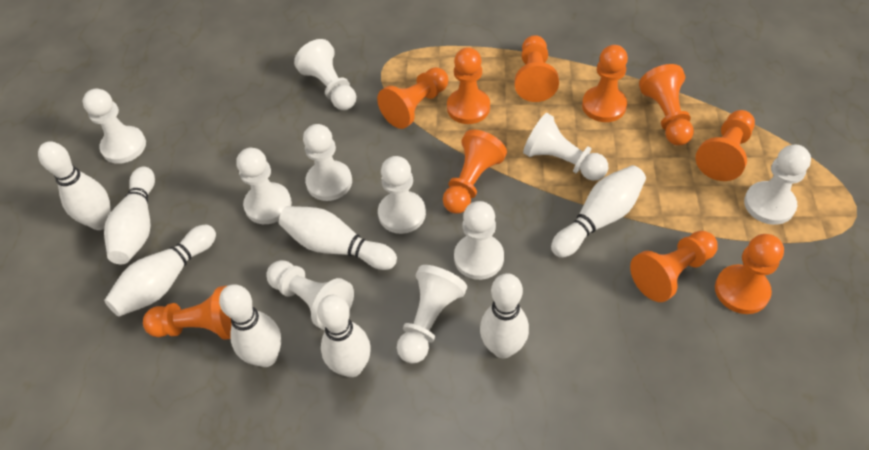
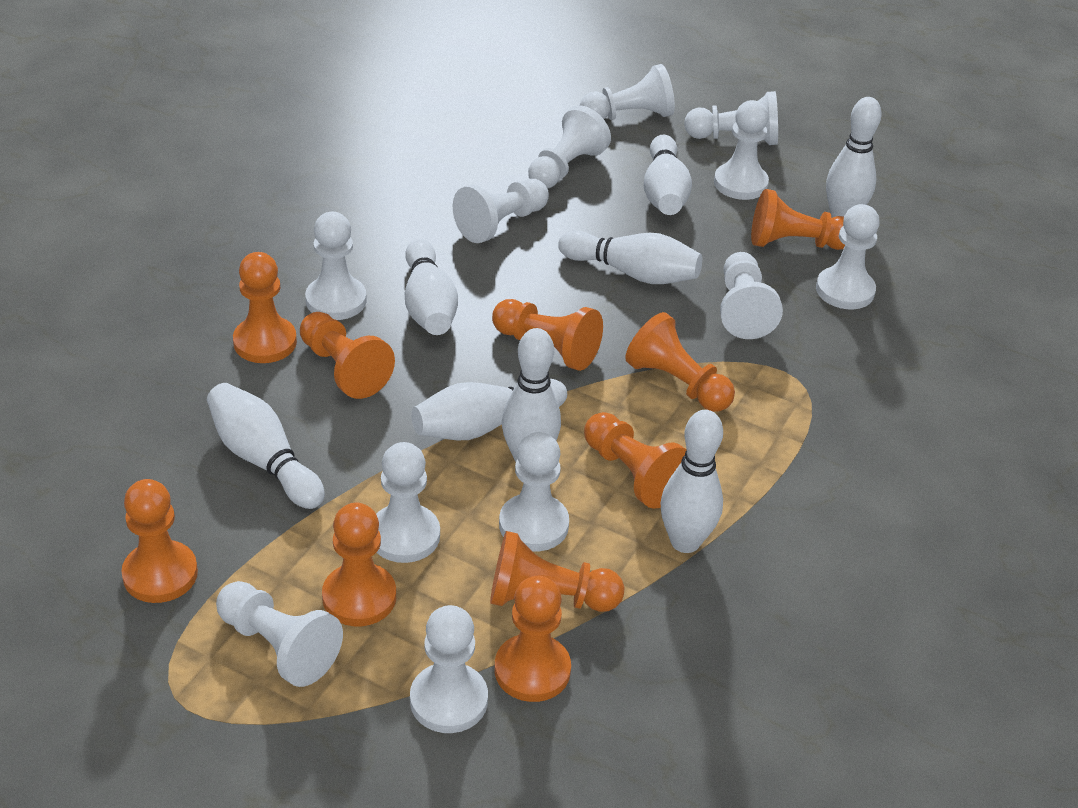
white pawn: 10 -> 12

